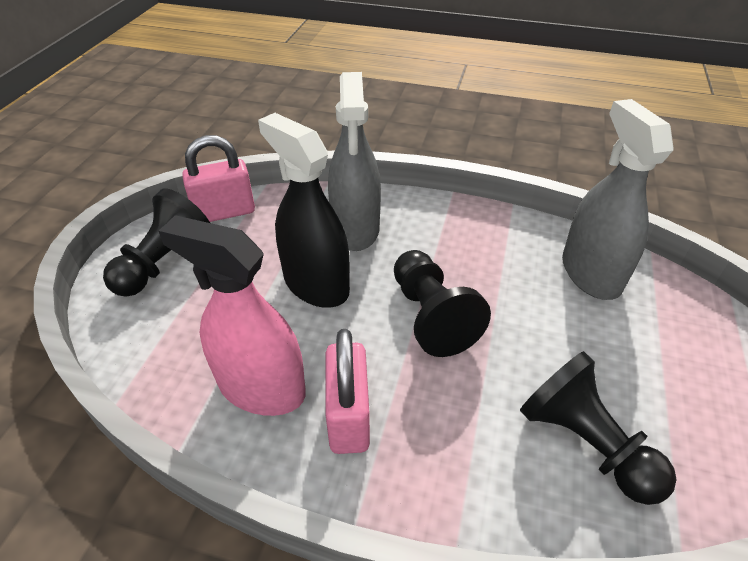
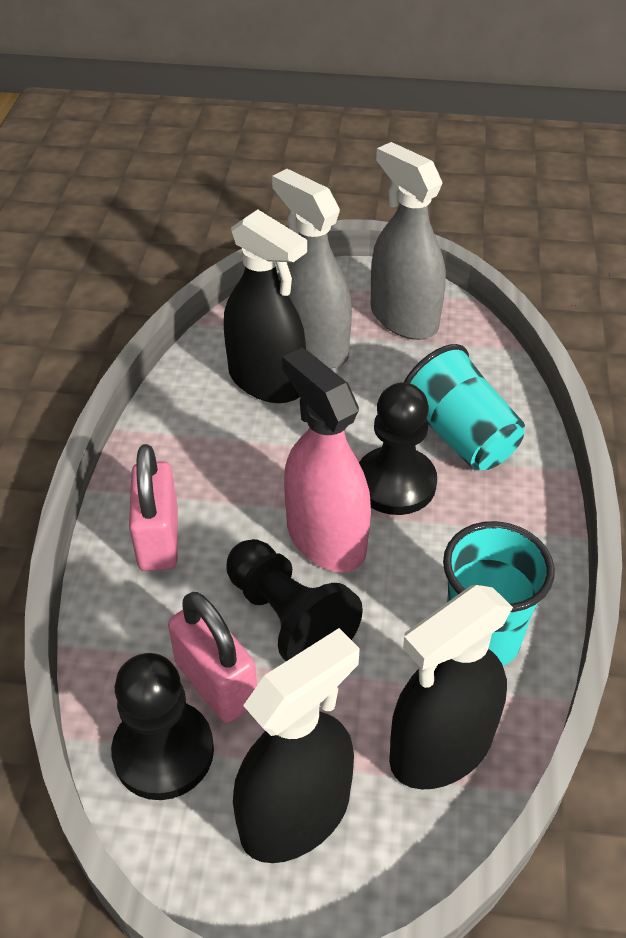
black spray bottle: 1 -> 3
turquoise cup: 0 -> 2

